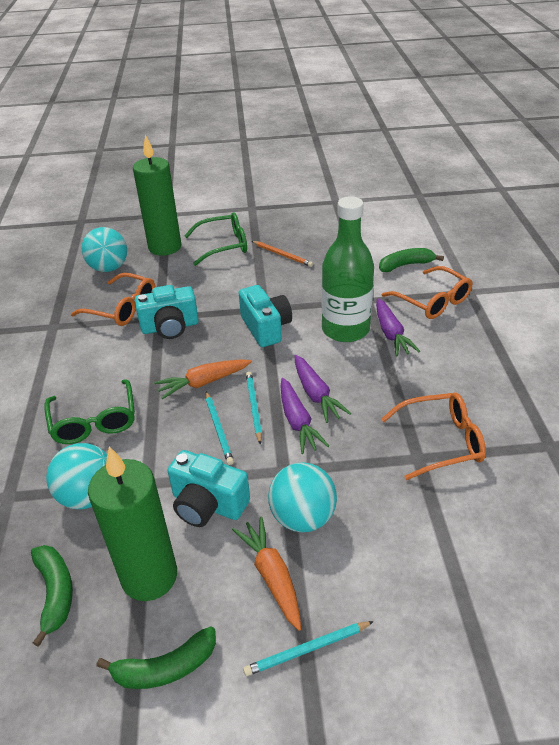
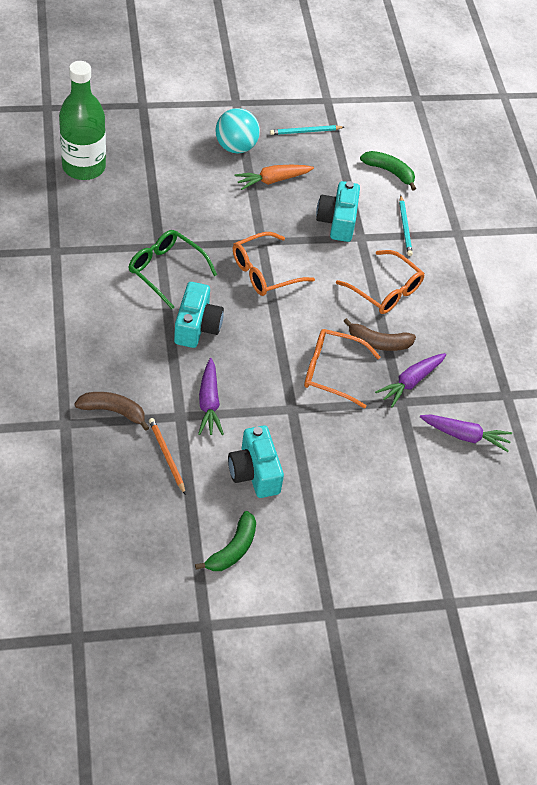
brown banana: 0 -> 2
green banana: 3 -> 2
green candle: 2 -> 0
green glasses: 2 -> 1
orange carrot: 2 -> 1
turquoise ball: 3 -> 1
turquoise pencil: 3 -> 2

